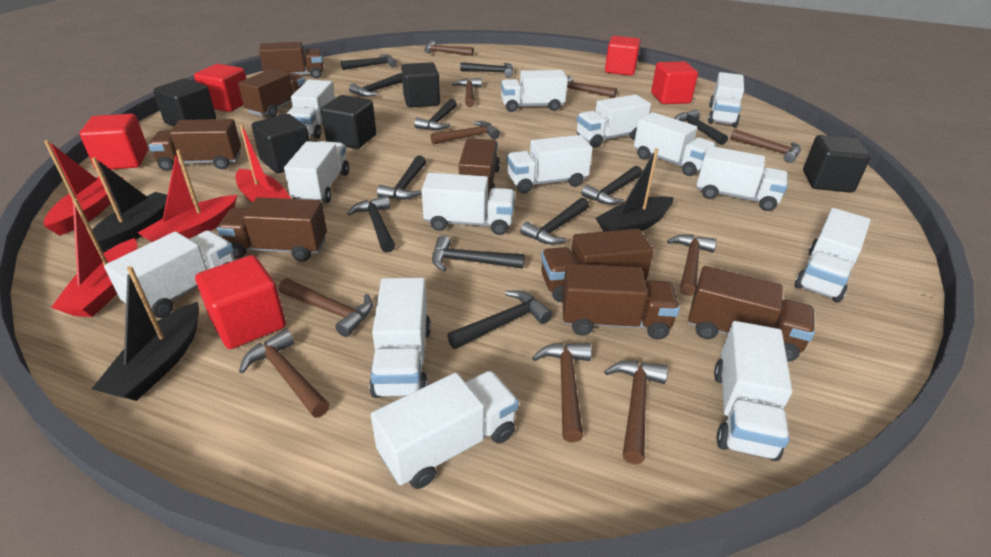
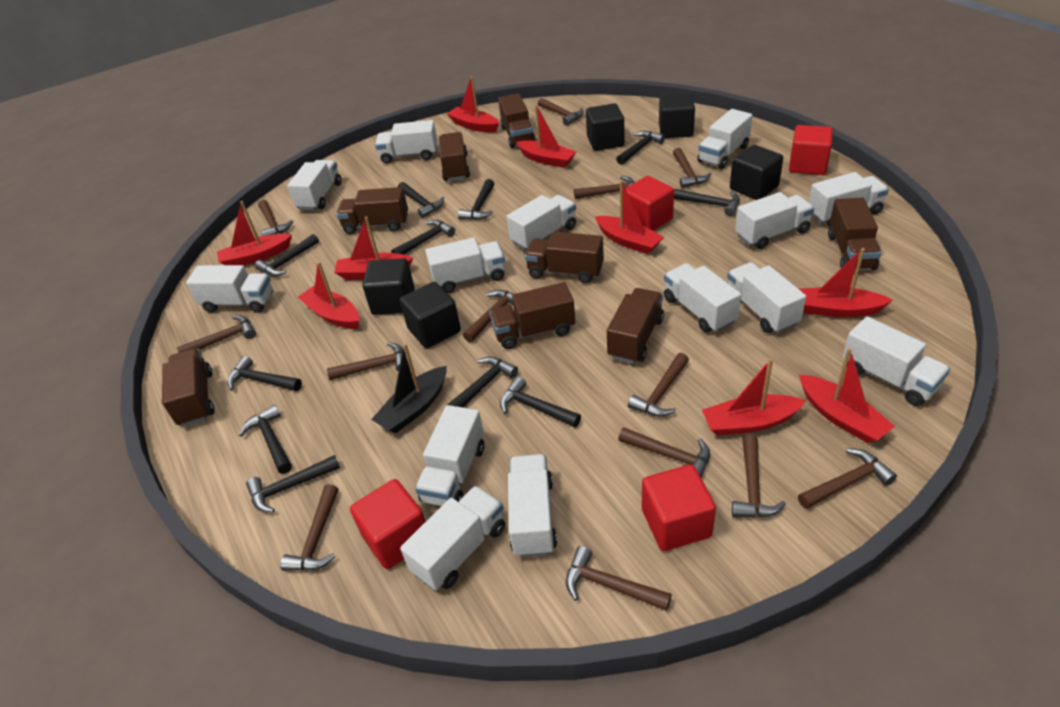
black boat: 3 -> 1
brown hammer: 10 -> 13
red boat: 4 -> 9
red cube: 5 -> 4

